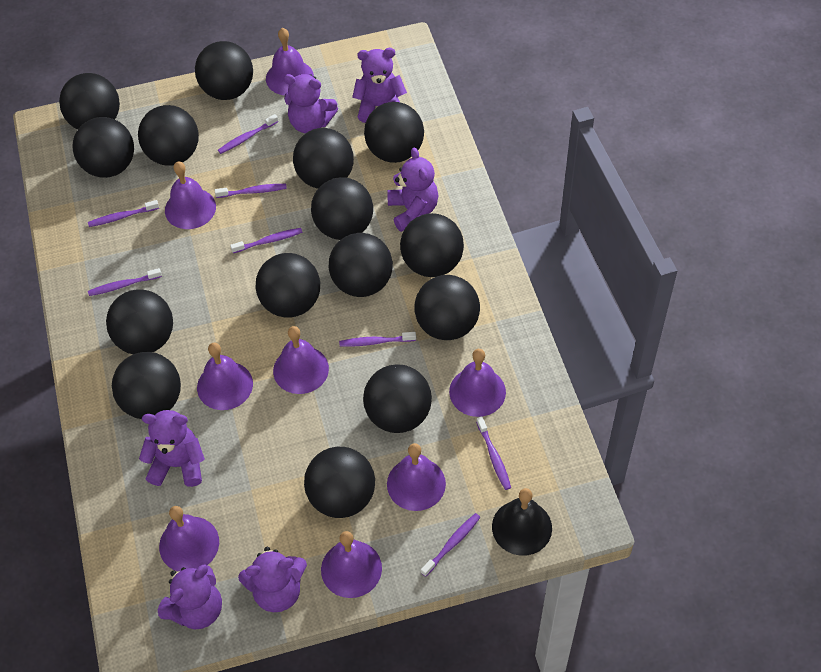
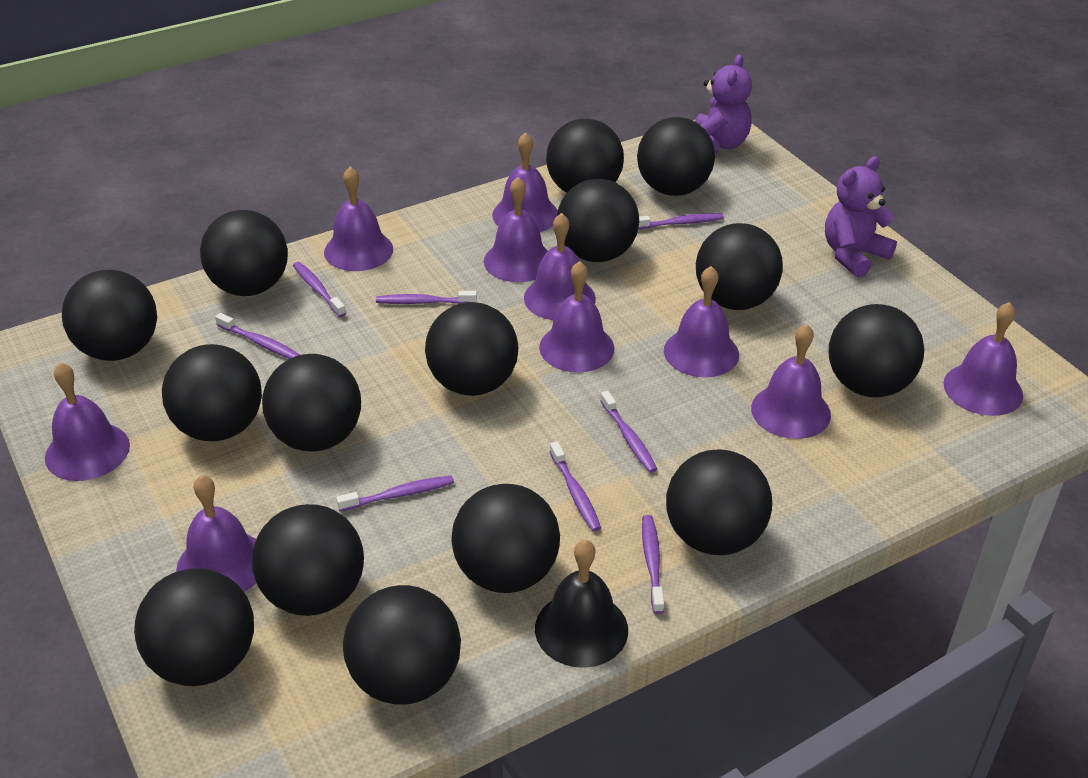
purple bell: 8 -> 10
purple teddy bear: 6 -> 2

